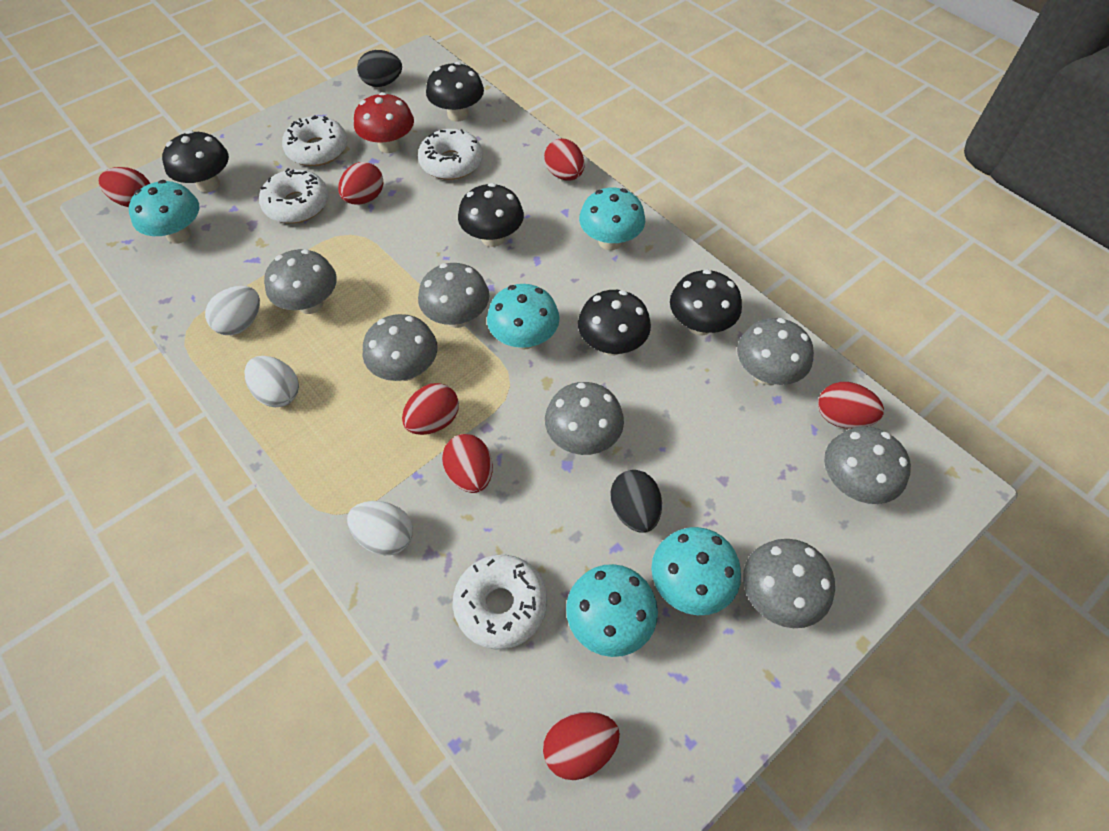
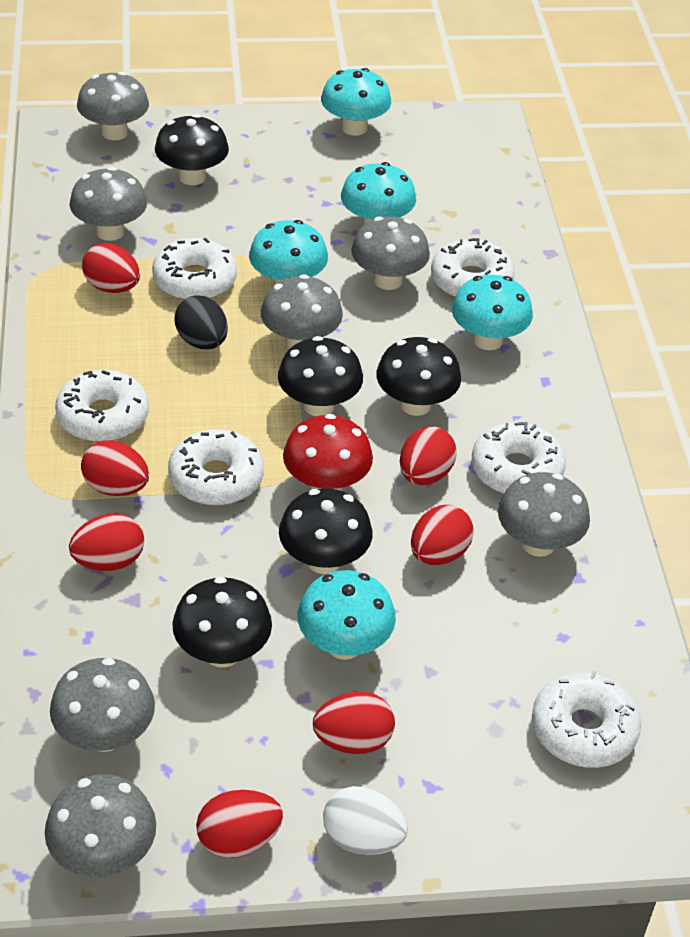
black egg: 2 -> 1
white donut: 4 -> 6
white egg: 3 -> 1

